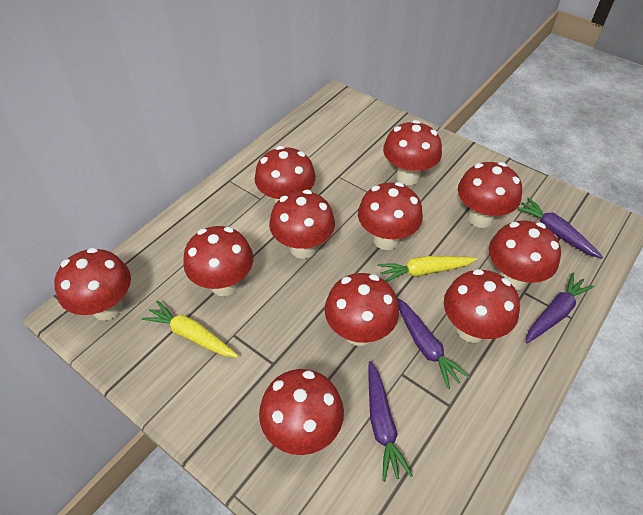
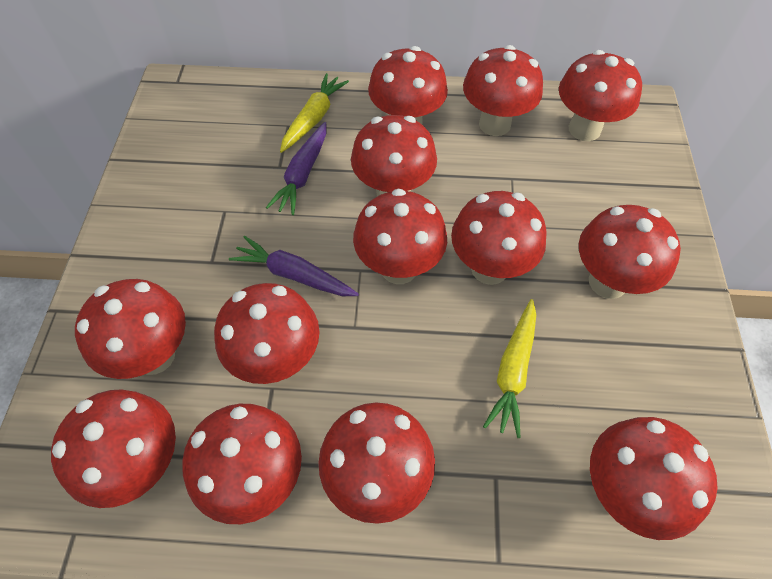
purple carrot: 4 -> 2
red mushroom: 11 -> 13

